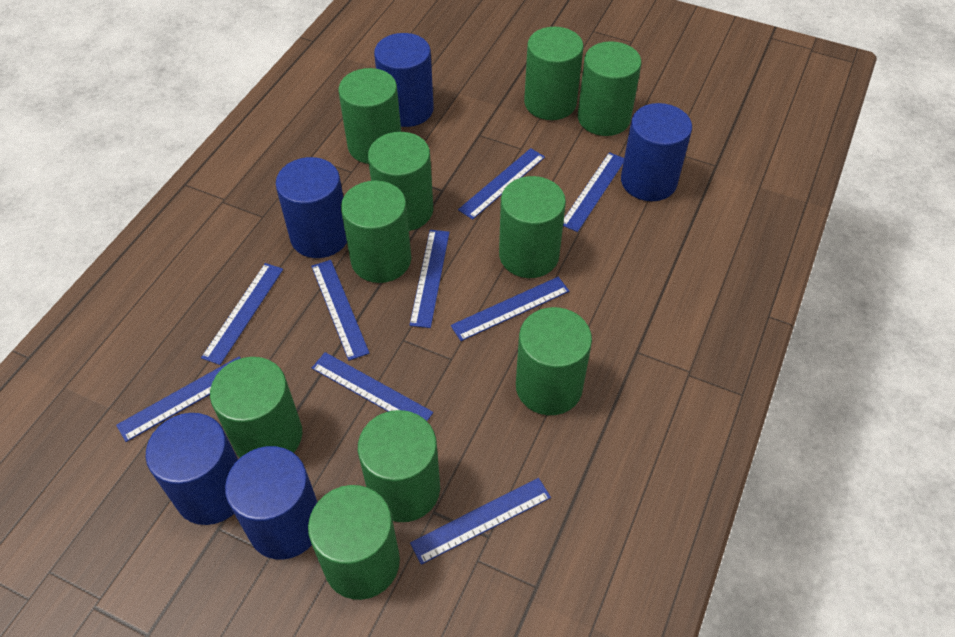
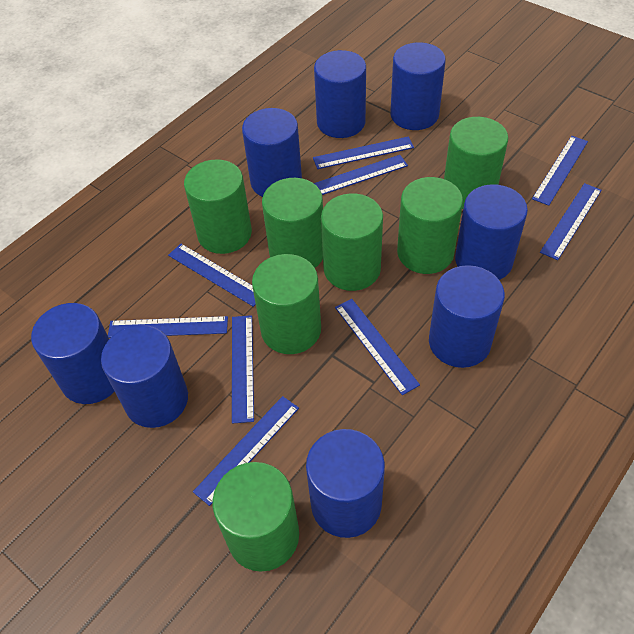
blue cylinder: 5 -> 8
green cylinder: 10 -> 7

